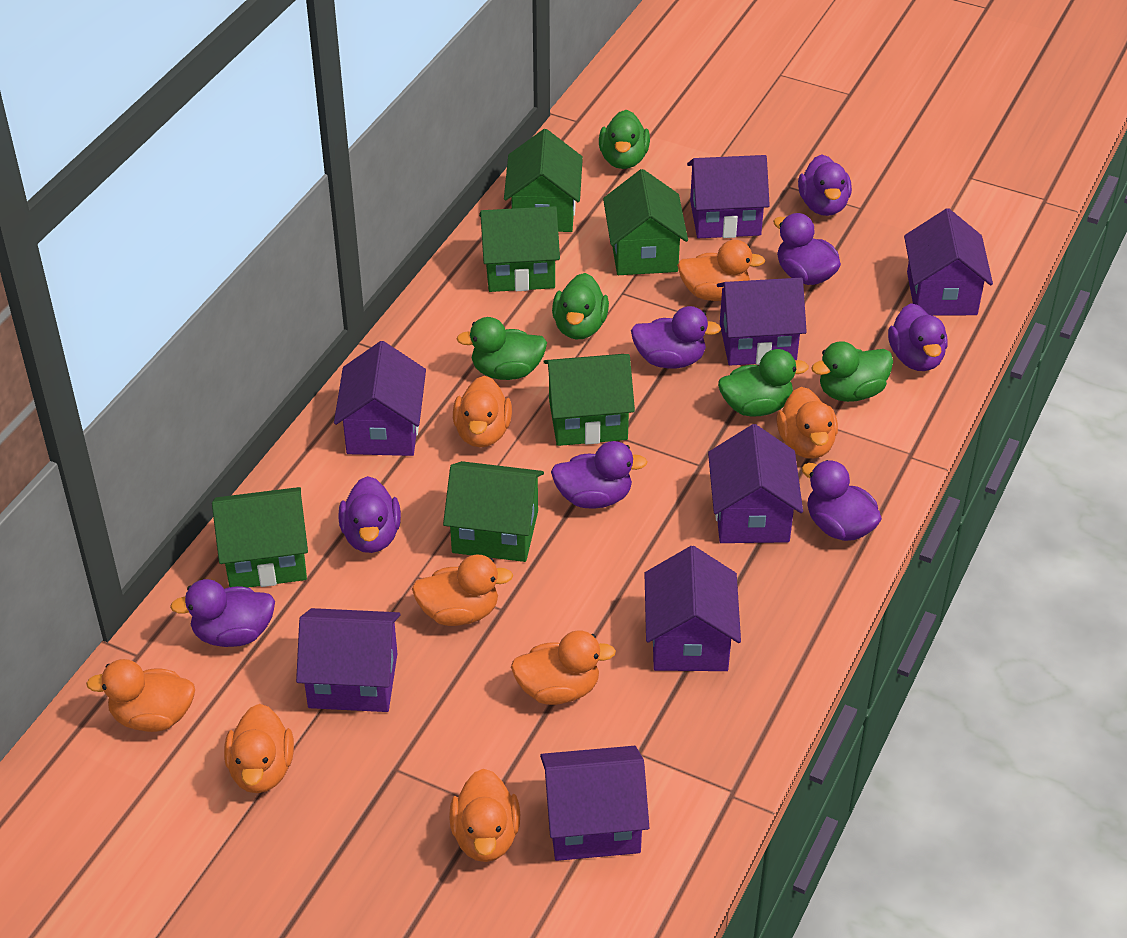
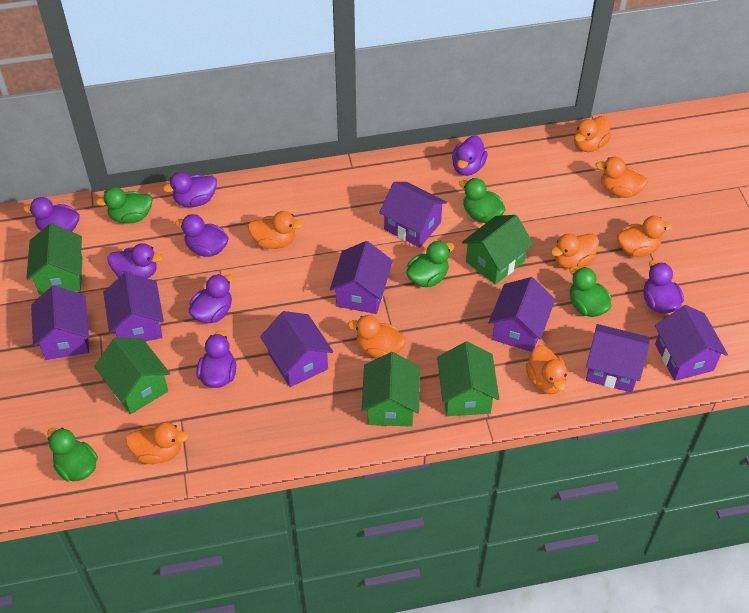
green house: 6 -> 5

